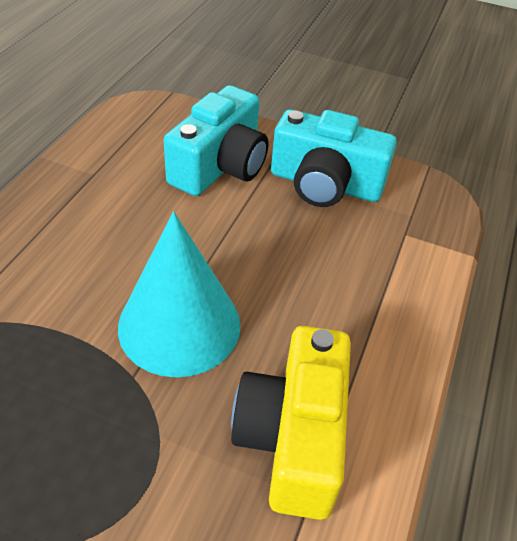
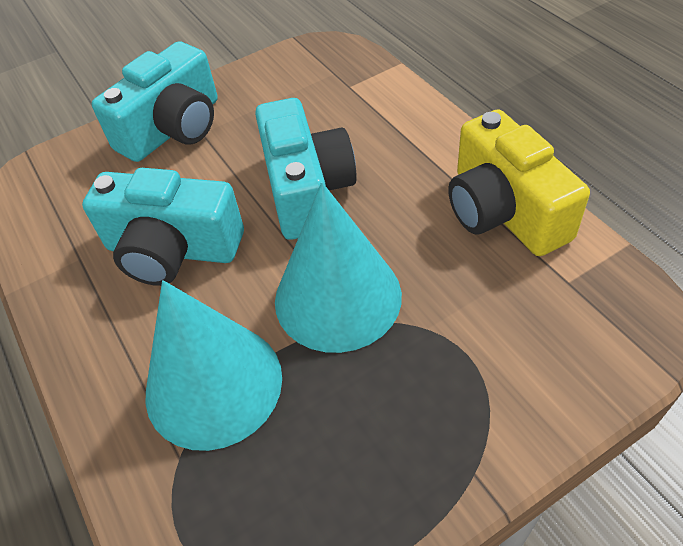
turquoise camera: 2 -> 3
turquoise cone: 1 -> 2

